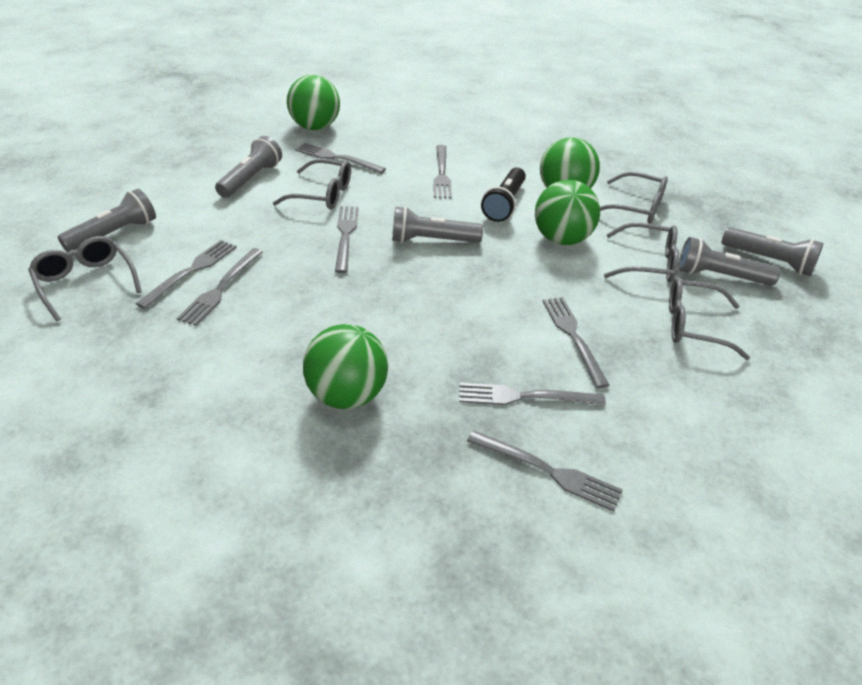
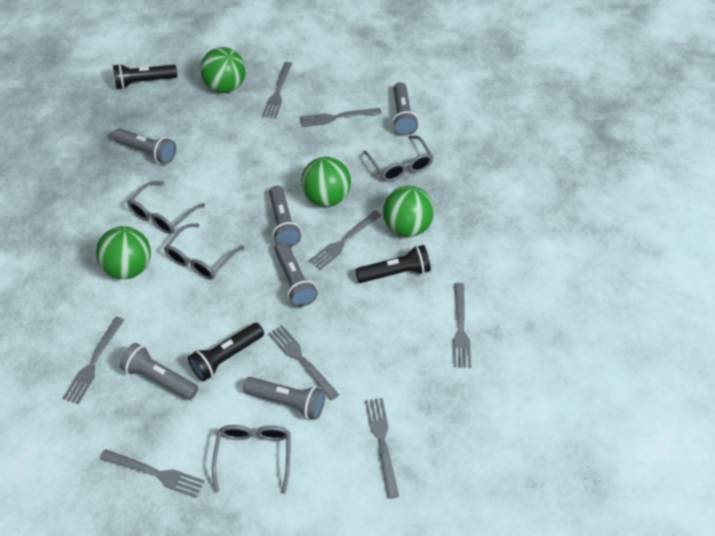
black flashlight: 1 -> 3
grey flashlight: 5 -> 6
grey glasses: 5 -> 4

